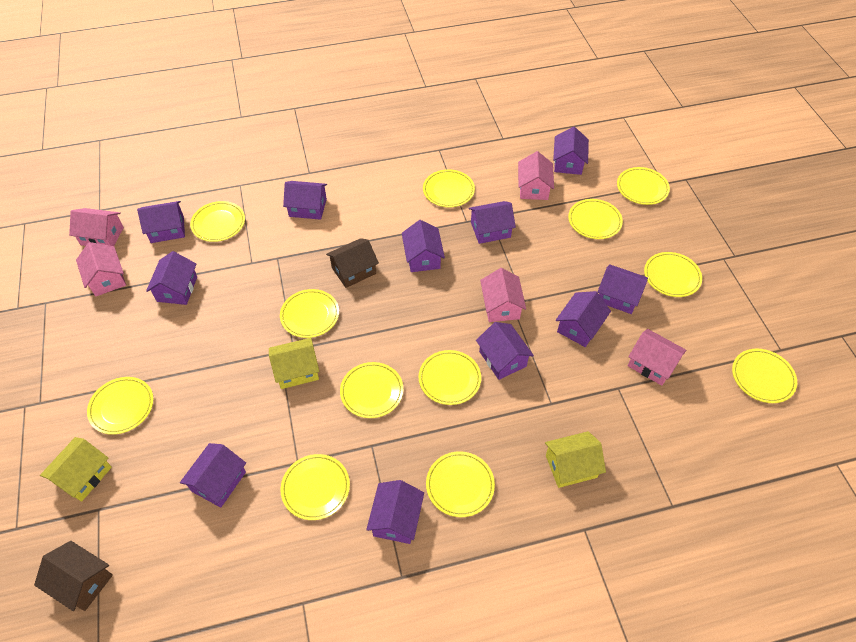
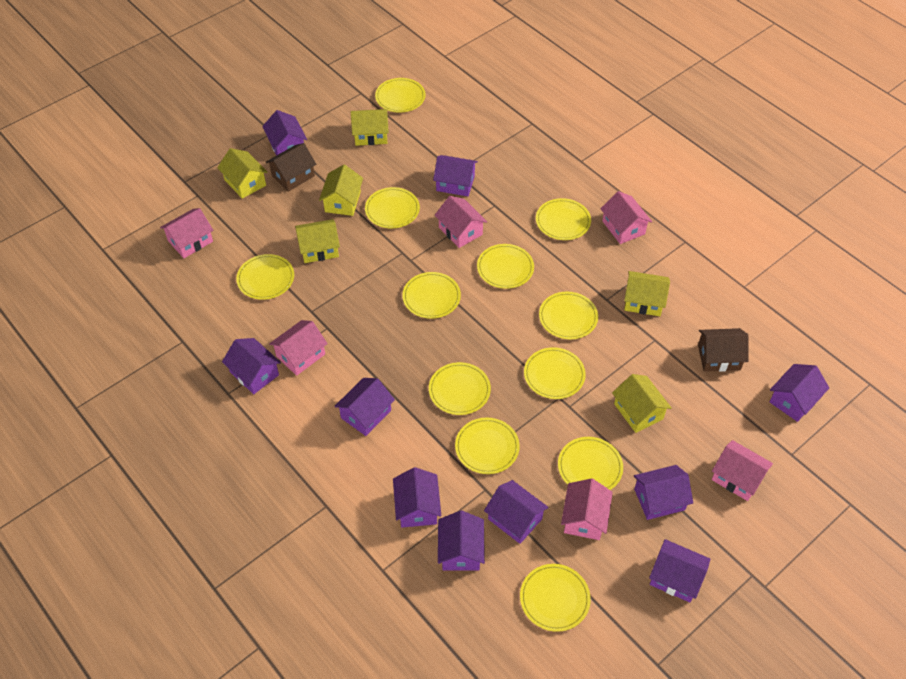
pink house: 5 -> 6
purple house: 11 -> 10
yellow house: 3 -> 6

